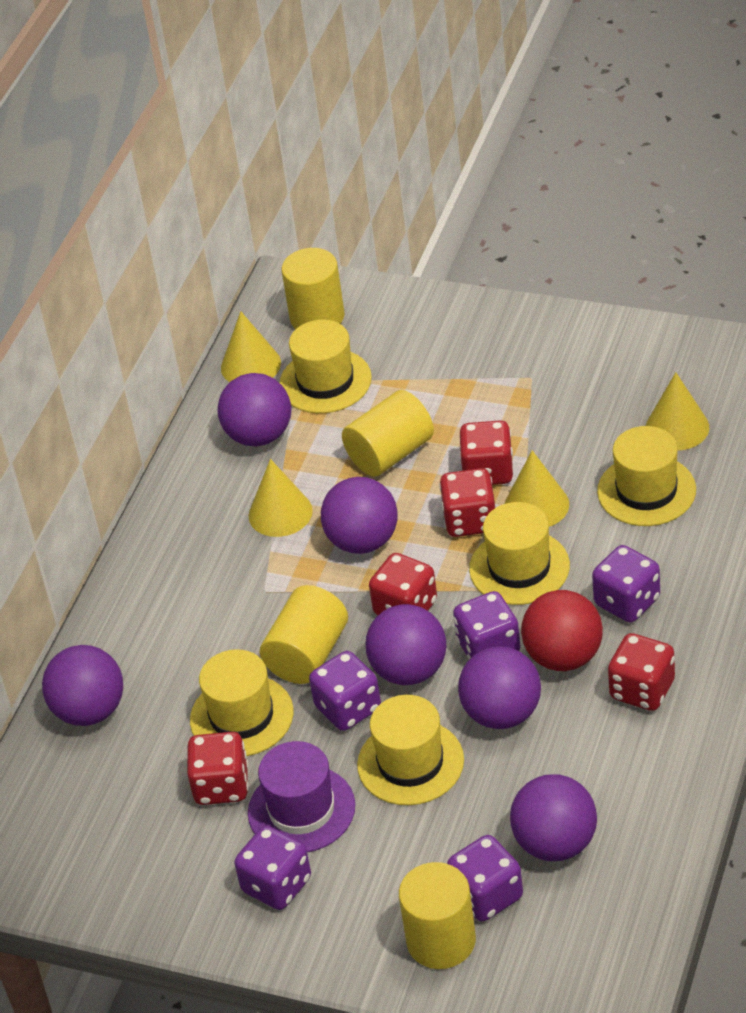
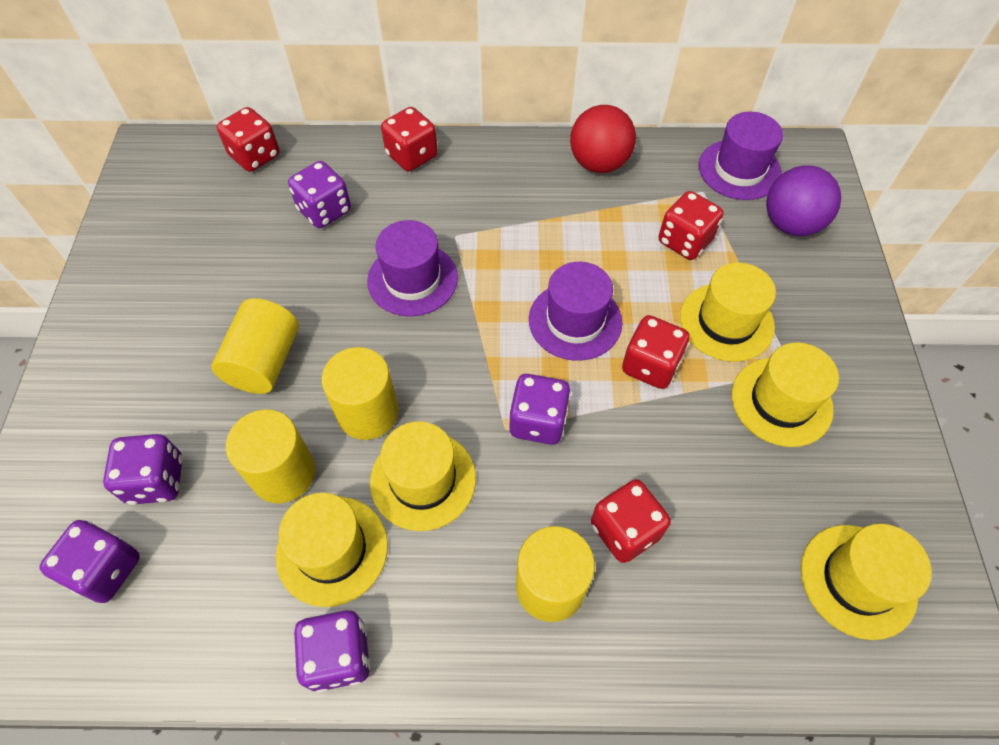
purple ball: 6 -> 1
purple hat: 1 -> 3
yellow cone: 4 -> 0

